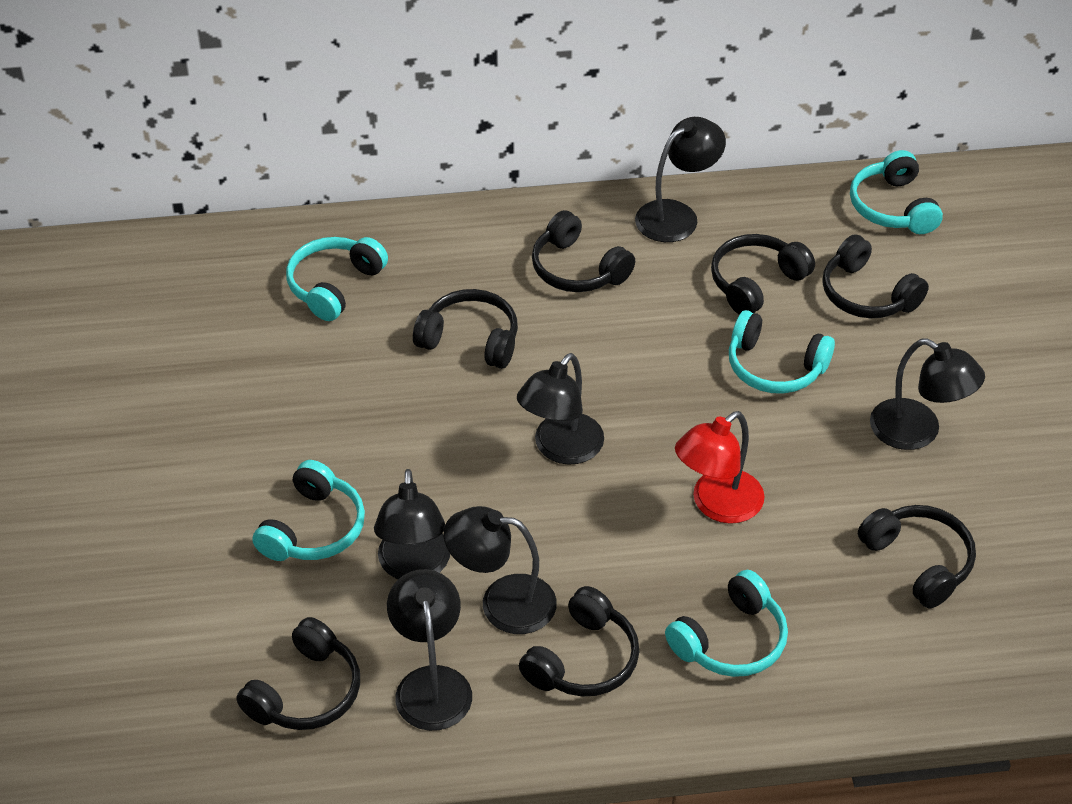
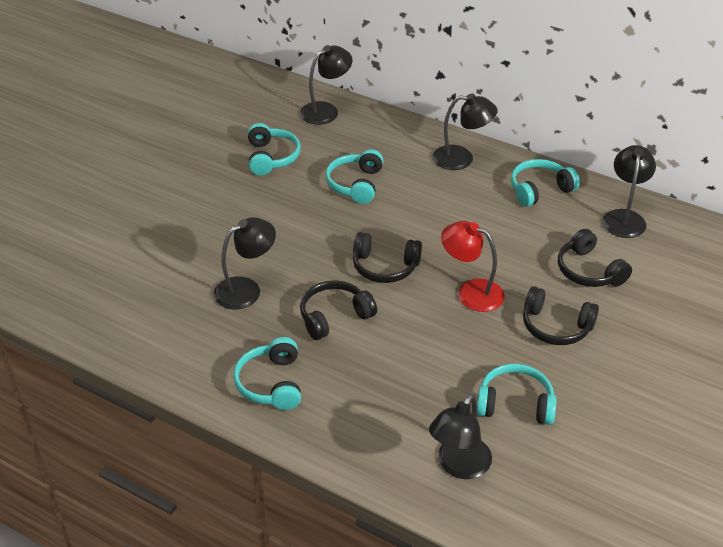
black headphones: 7 -> 4
black lamp: 6 -> 5

